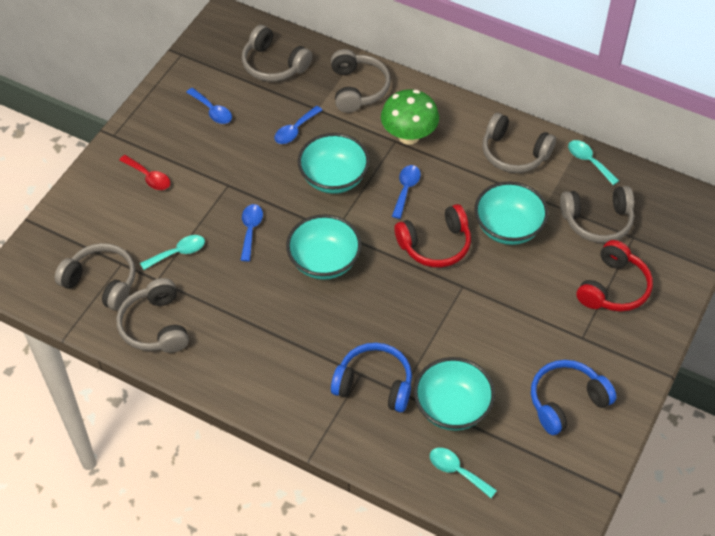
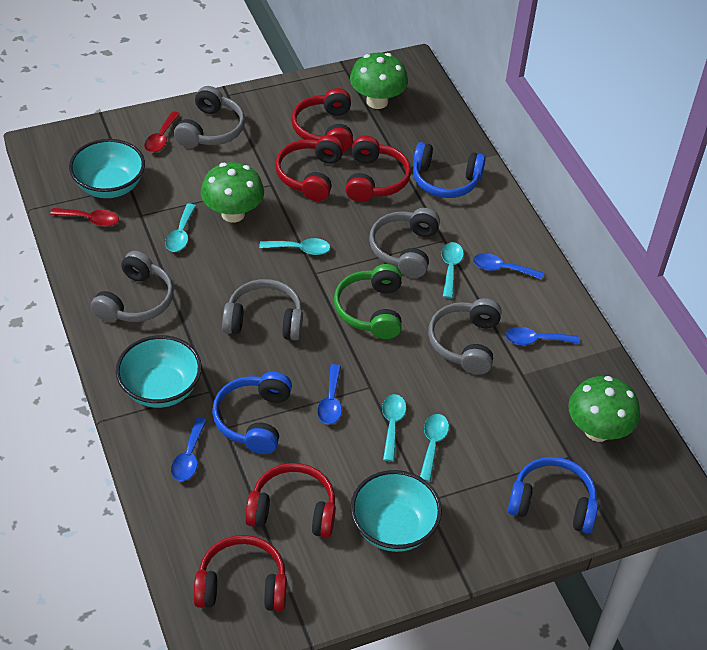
blue headphones: 2 -> 3
green headphones: 0 -> 1
green mushroom: 1 -> 3
grey headphones: 6 -> 5
red headphones: 2 -> 5
red spoon: 1 -> 2
turquoise bowl: 4 -> 3
turquoise spoon: 3 -> 5

